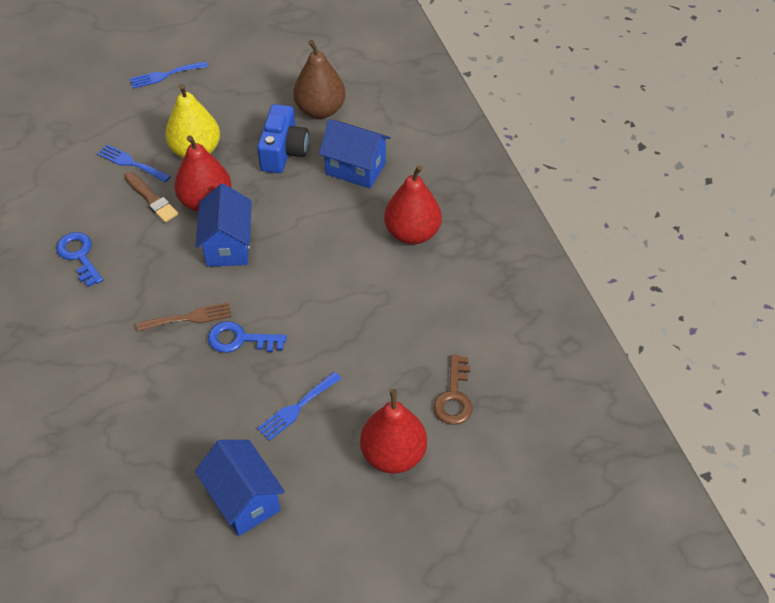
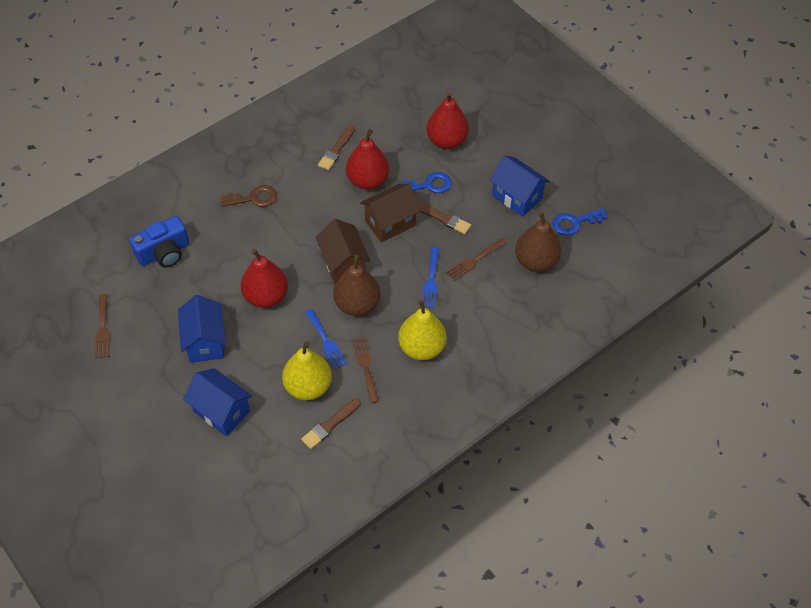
blue fork: 3 -> 2
brown brush: 1 -> 3
brown fork: 1 -> 3
brown house: 0 -> 2
brown pear: 1 -> 2
yellow pear: 1 -> 2

